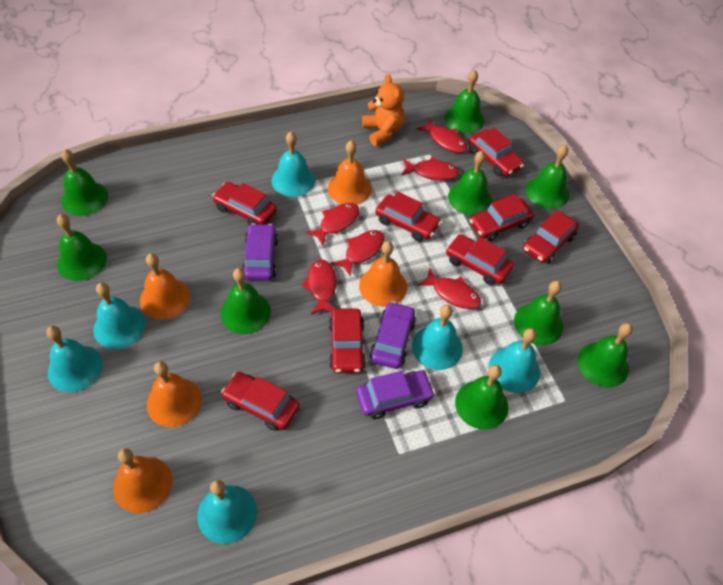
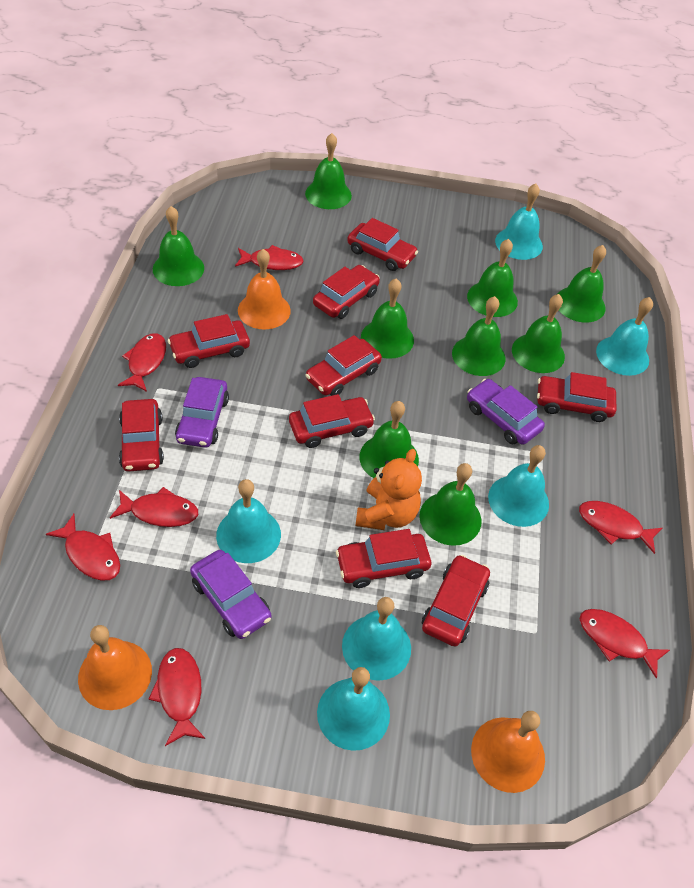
orange bell: 5 -> 3
red car: 8 -> 9
red fish: 6 -> 7

